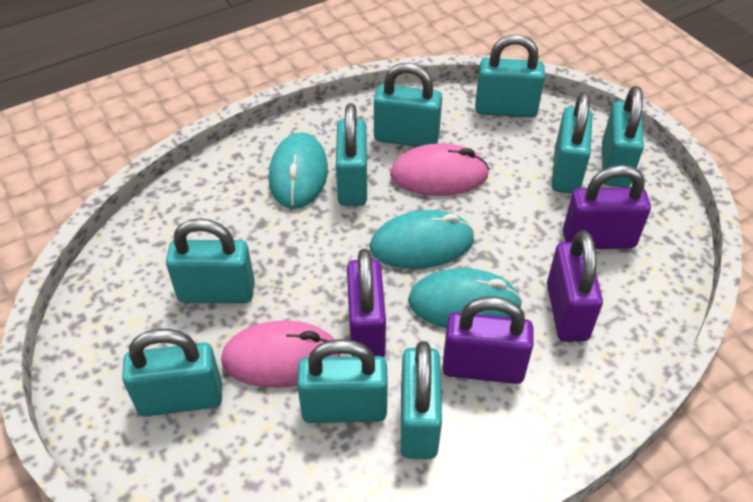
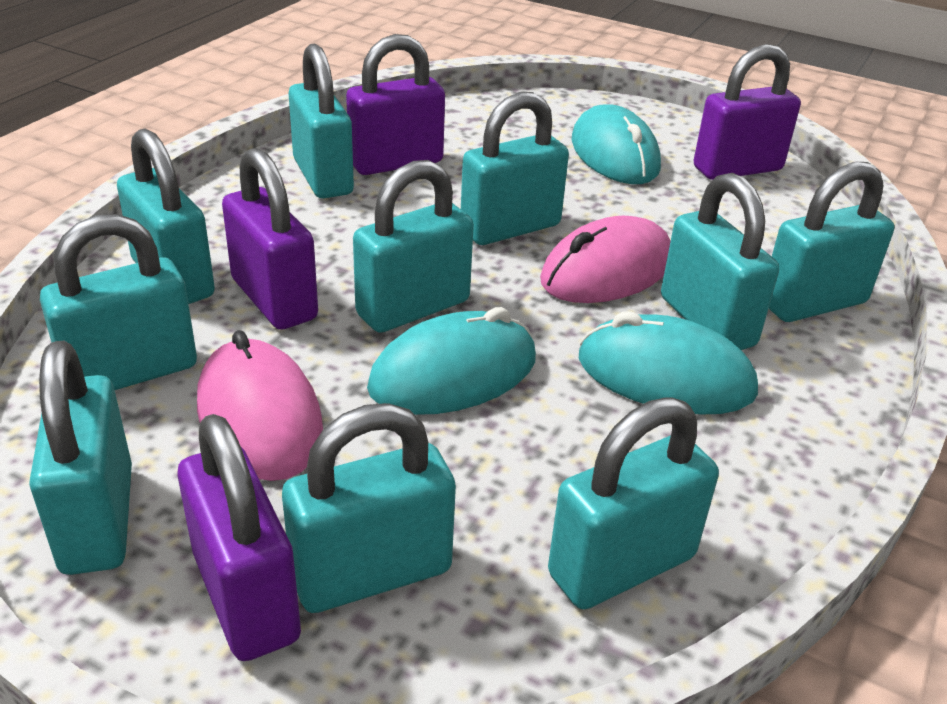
turquoise padlock: 9 -> 10

